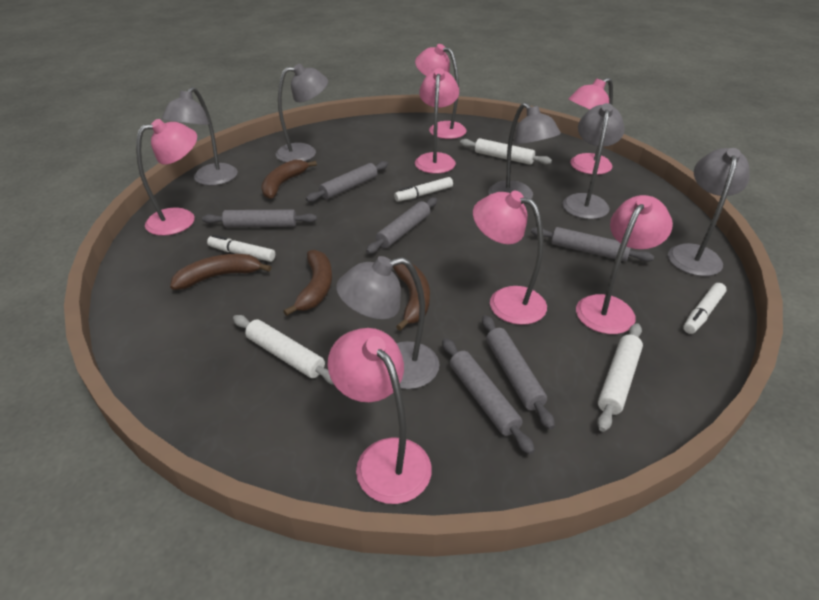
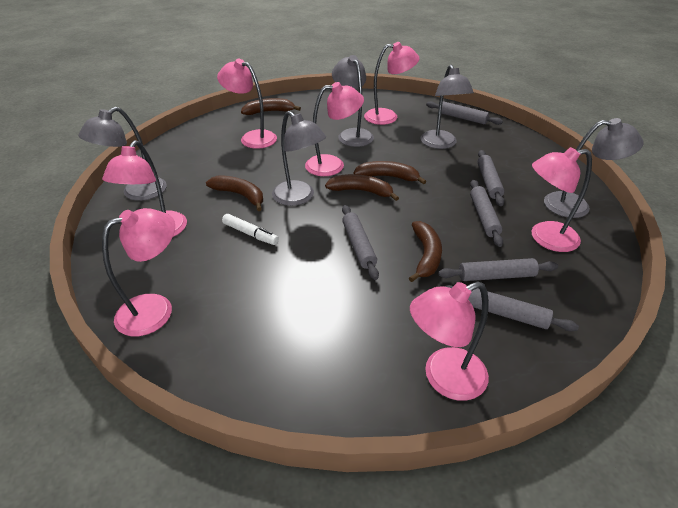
brown banana: 4 -> 5
grey lamp: 6 -> 5
white marker: 3 -> 1
white rolling pin: 3 -> 0

